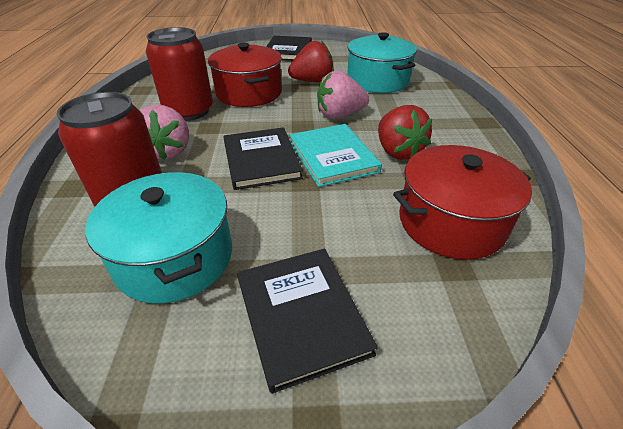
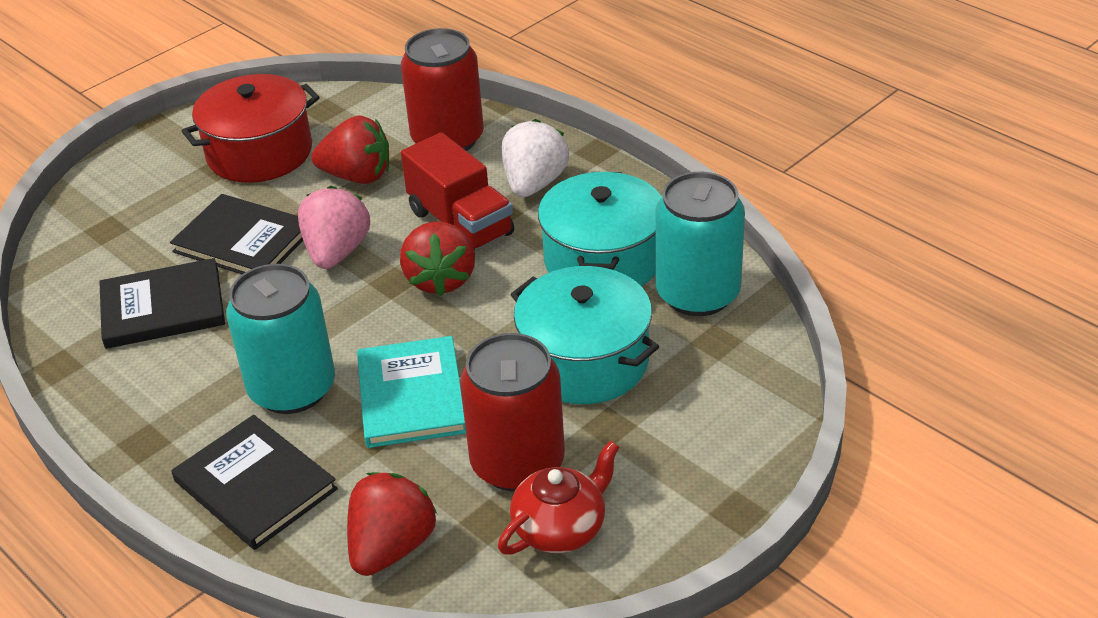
pink strawberry: 2 -> 1
red pot: 2 -> 1
red strawberry: 2 -> 3
red teapot: 0 -> 1
red truck: 0 -> 1
turquoise can: 0 -> 2
white strawberry: 0 -> 1

